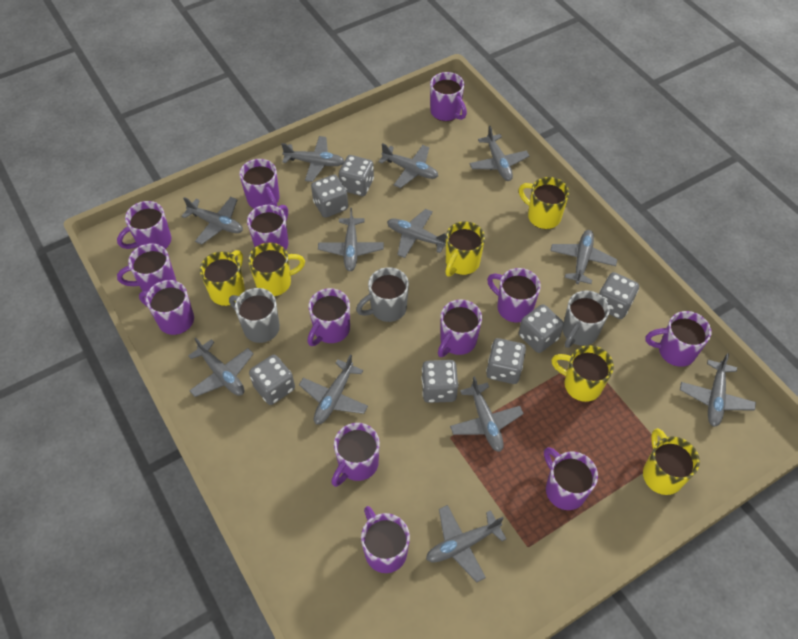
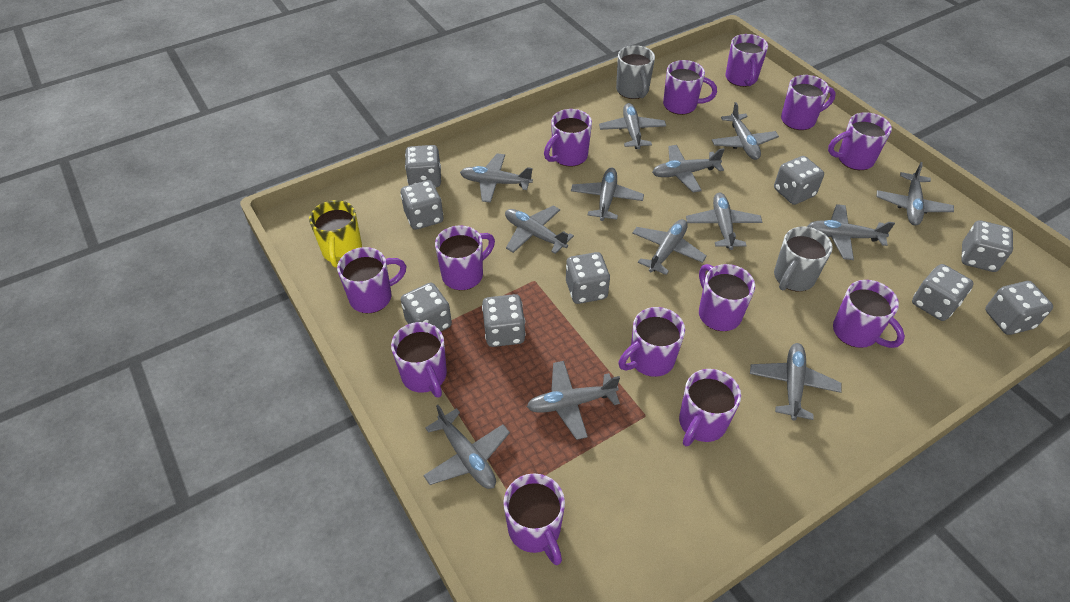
grey dice: 7 -> 9
grey mug: 3 -> 2
grey plane: 12 -> 13
yellow mug: 6 -> 1

